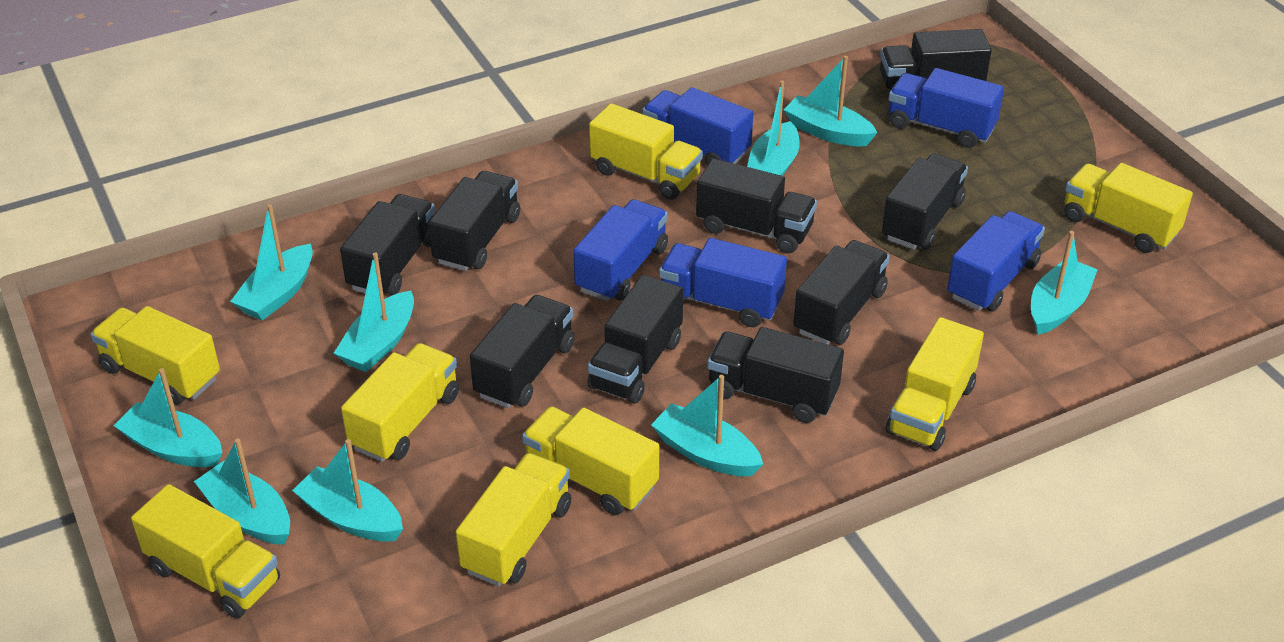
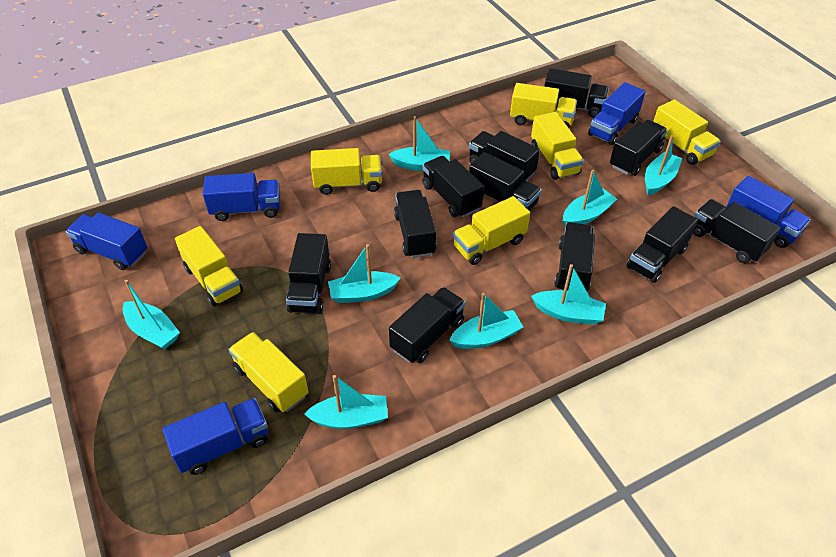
black truck: 9 -> 11
turquoise boat: 9 -> 8
yellow truck: 8 -> 7

